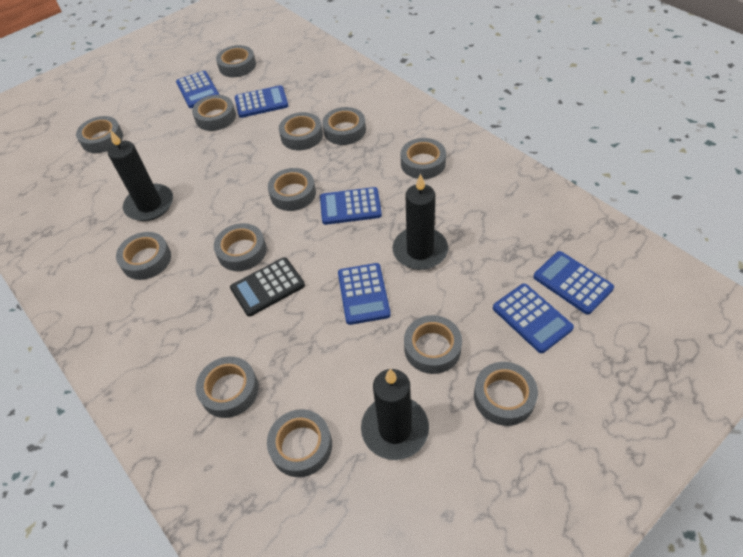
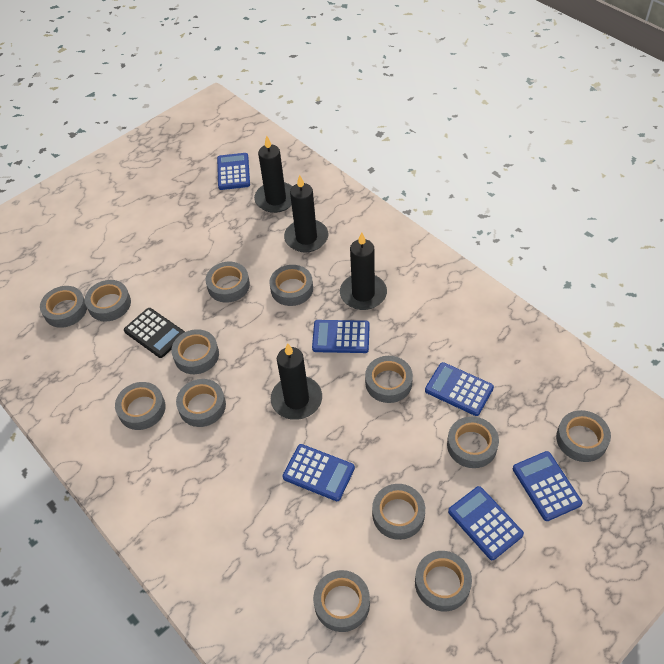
black candle: 3 -> 4

